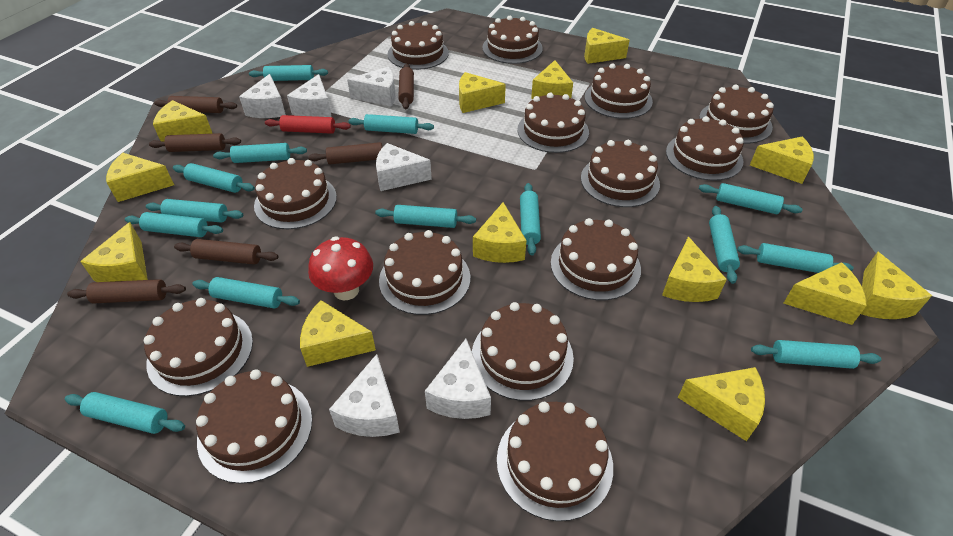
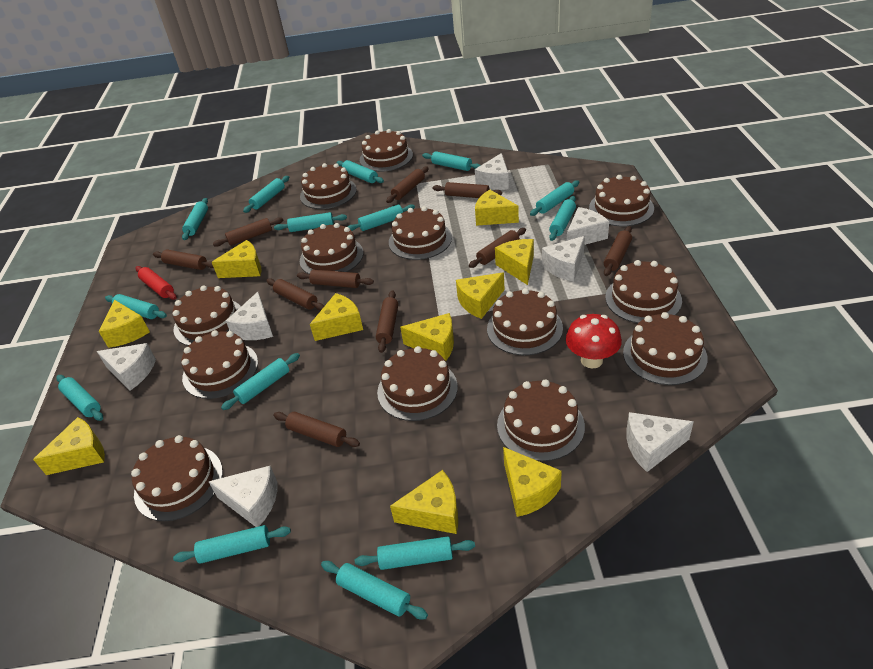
brown cake: 14 -> 13
brown rolling pin: 6 -> 10
white cheese: 6 -> 7
yellow cheese: 13 -> 10

